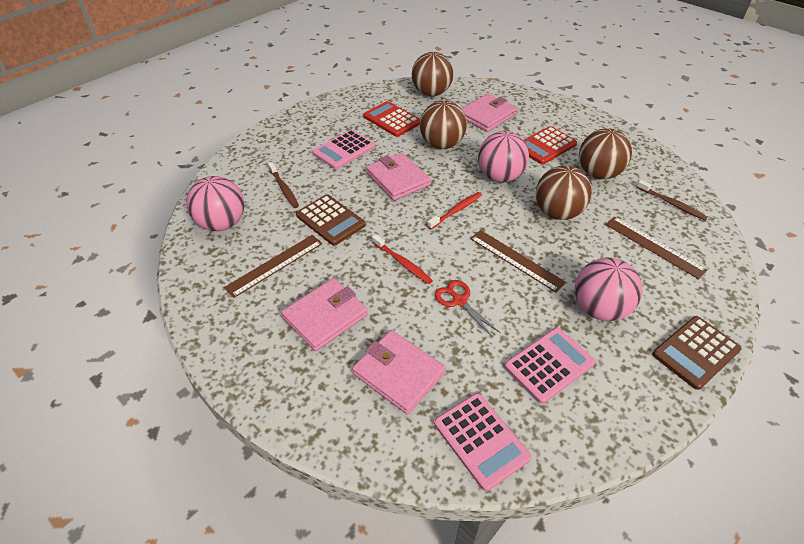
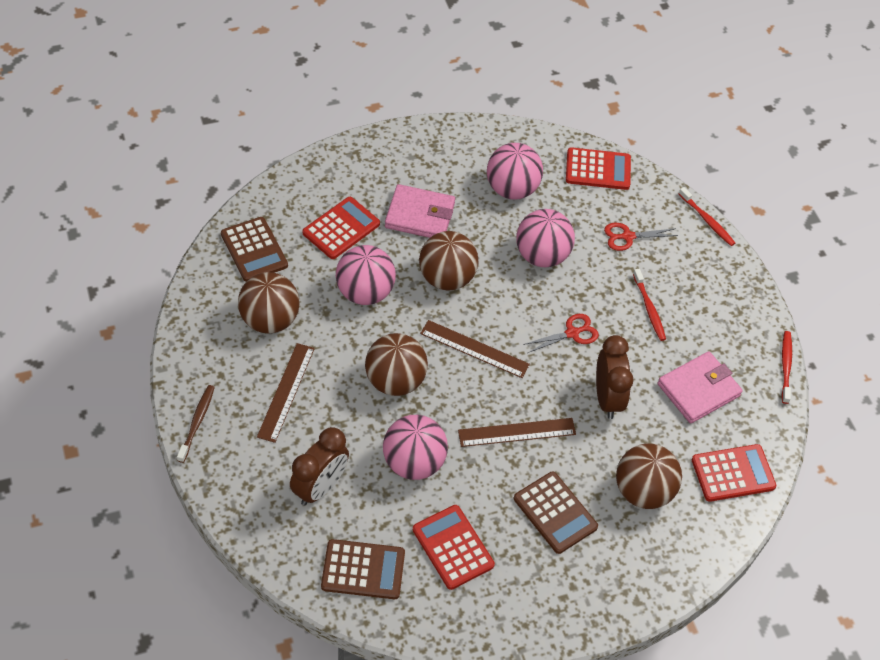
brown calculator: 2 -> 3
brown clock: 0 -> 2
brown toothbrush: 2 -> 1
pink ball: 3 -> 4
pink calculator: 3 -> 0
pink wallet: 4 -> 2
red calculator: 2 -> 4
red scissors: 1 -> 2
red toothbrush: 2 -> 3

